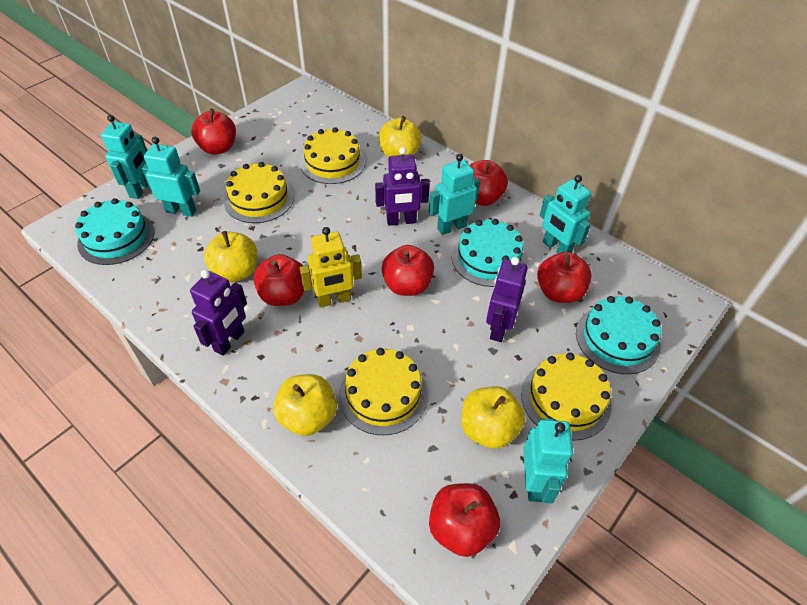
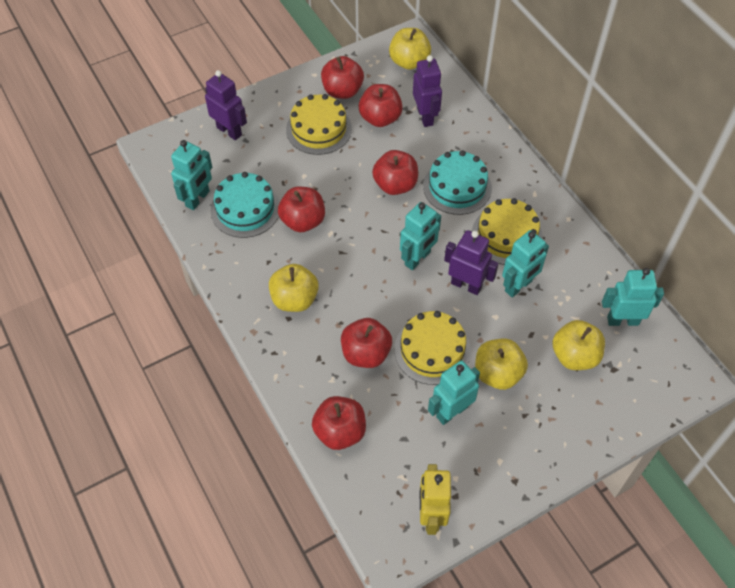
turquoise cake: 3 -> 2
yellow cake: 4 -> 3

